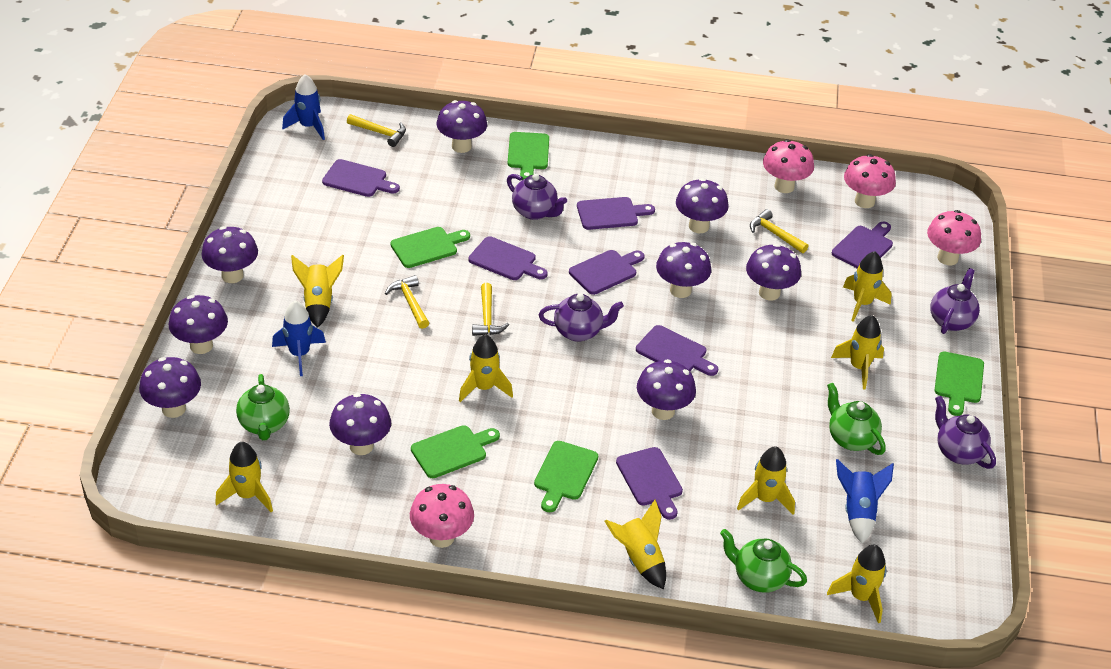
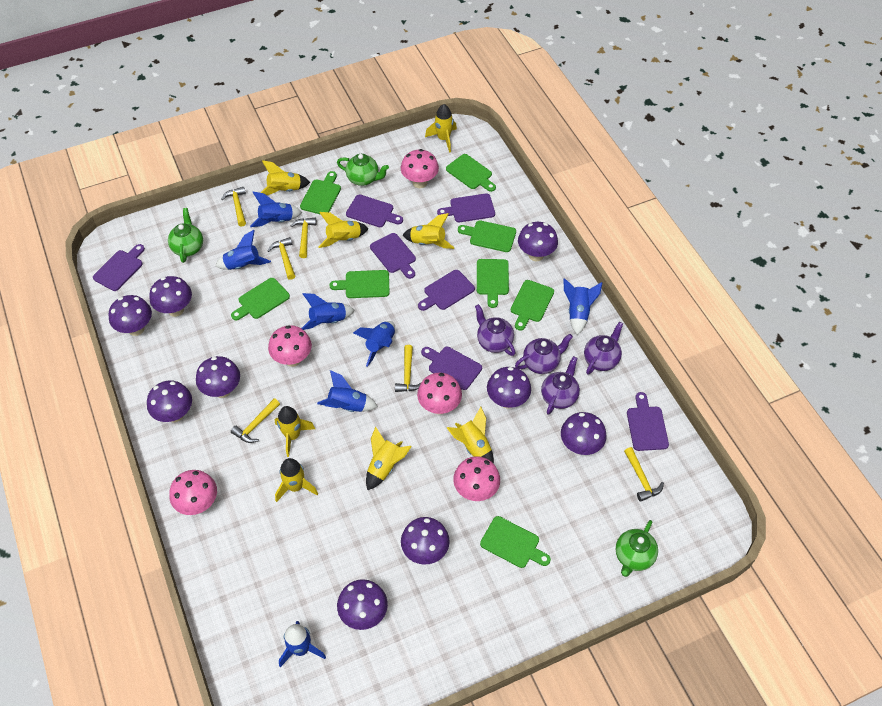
blue rocket: 3 -> 7
green cutting board: 5 -> 8
pink mushroom: 4 -> 5
yellow hammer: 4 -> 6

